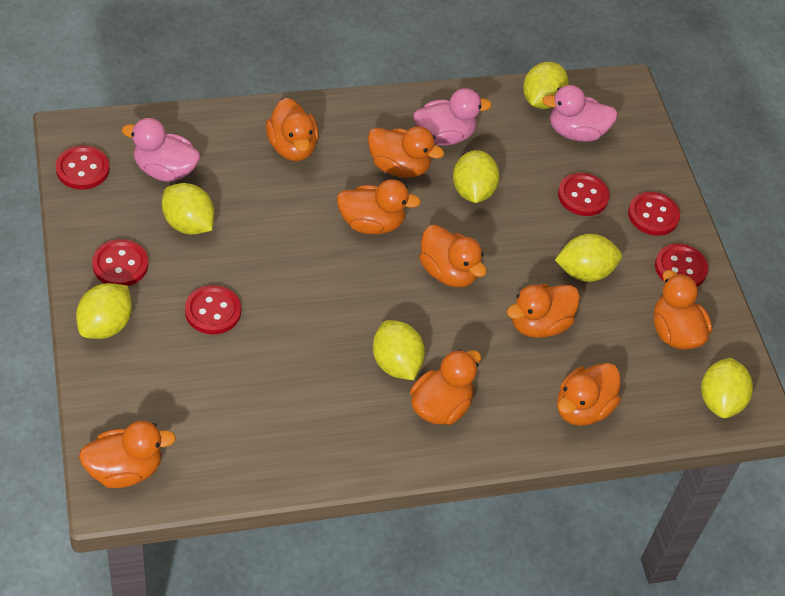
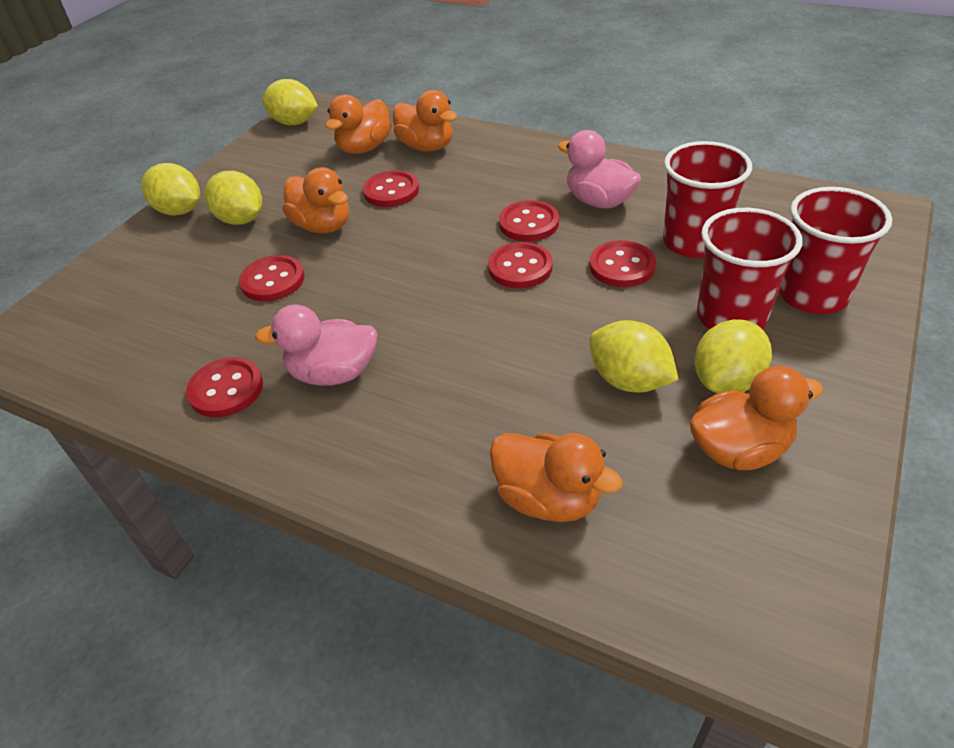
orange duck: 9 -> 5
pink duck: 3 -> 2
red cup: 0 -> 3
yellow lemon: 7 -> 5

